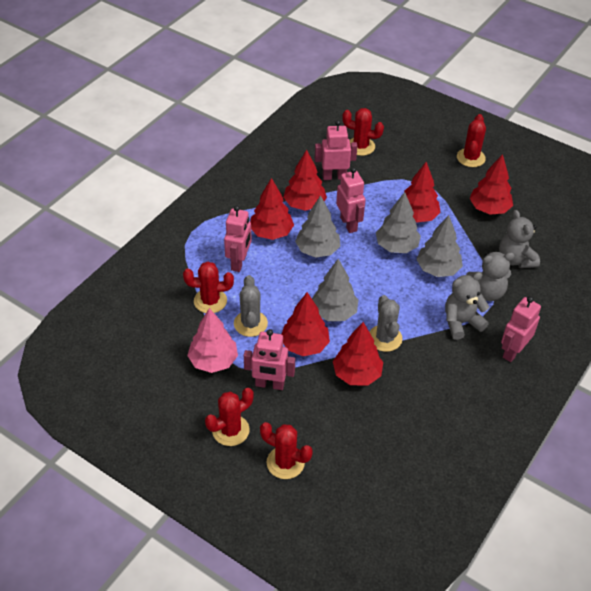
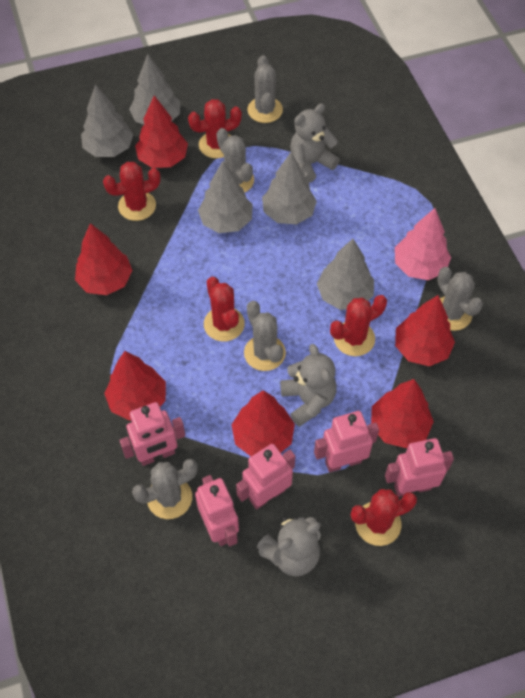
grey cactus: 2 -> 5
grey tree: 4 -> 5

